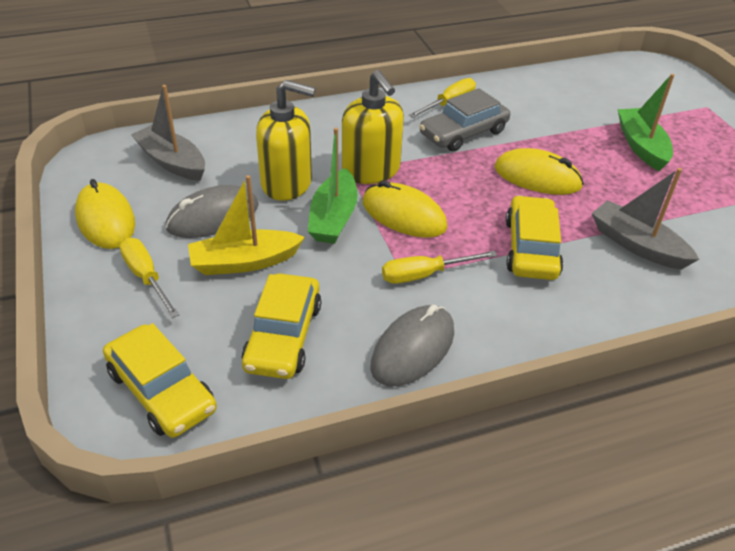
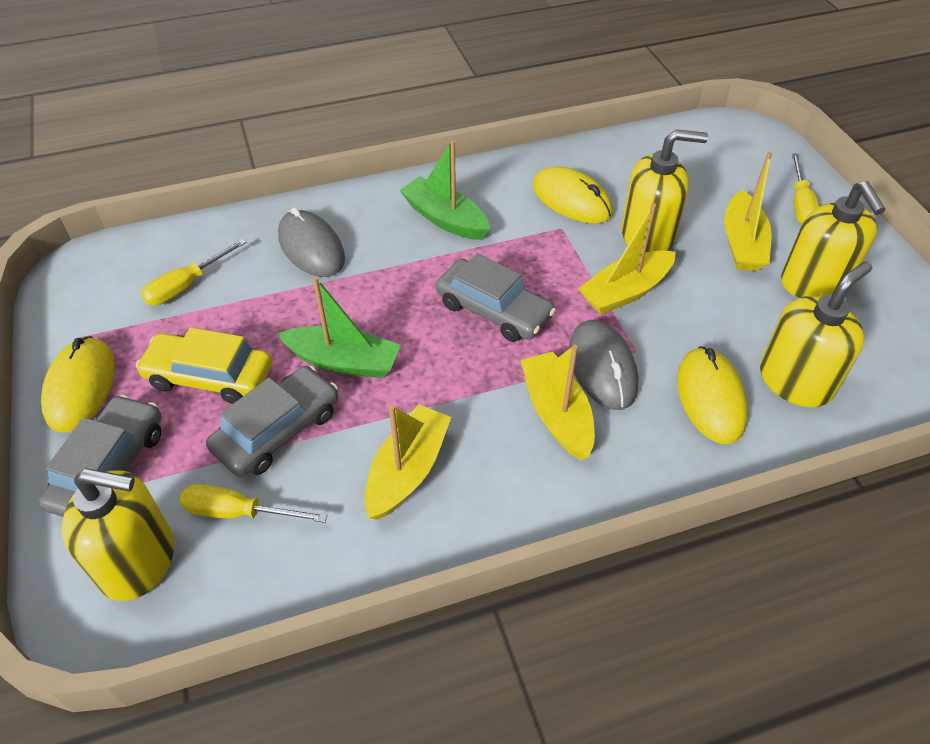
grey boat: 2 -> 0
grey car: 1 -> 3
yellow boat: 1 -> 4
yellow car: 3 -> 1
yellow soap dispenser: 2 -> 4

